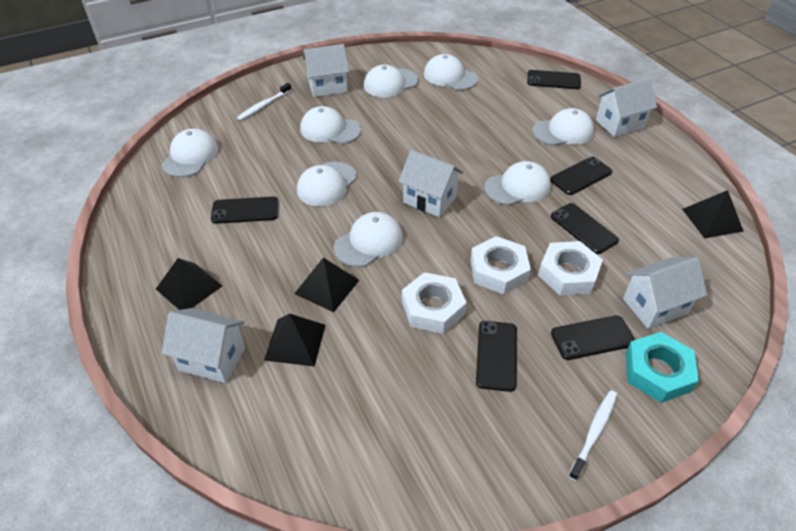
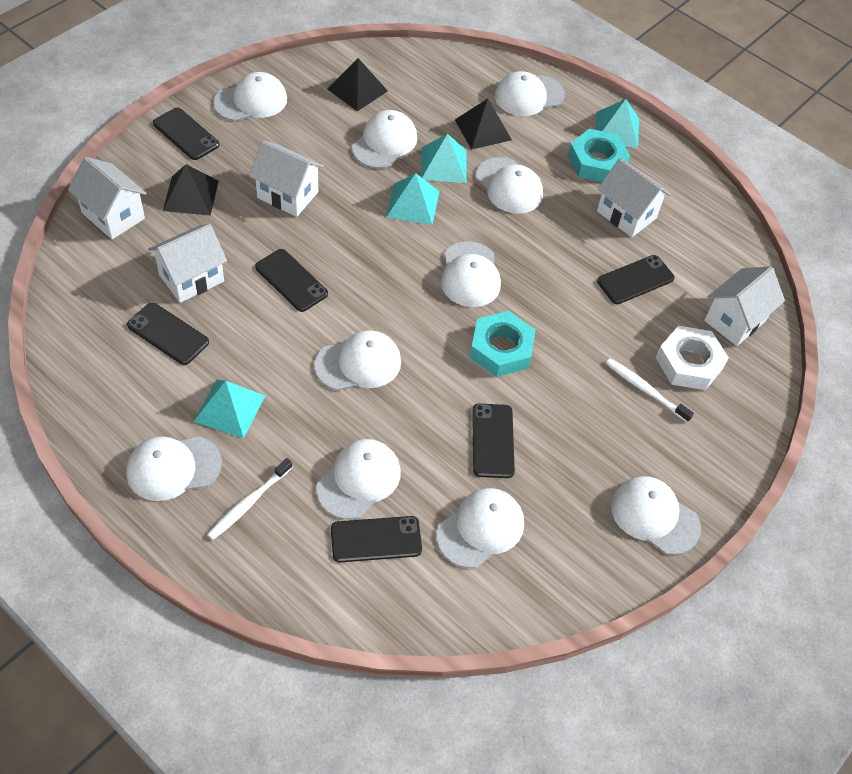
black pyramid: 4 -> 3
turquoise nut: 1 -> 2
turquoise pyramid: 0 -> 4
white cap: 8 -> 10
white nut: 3 -> 1

